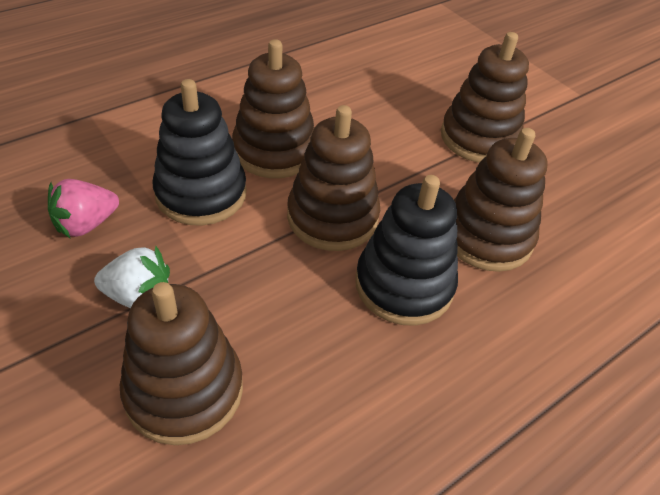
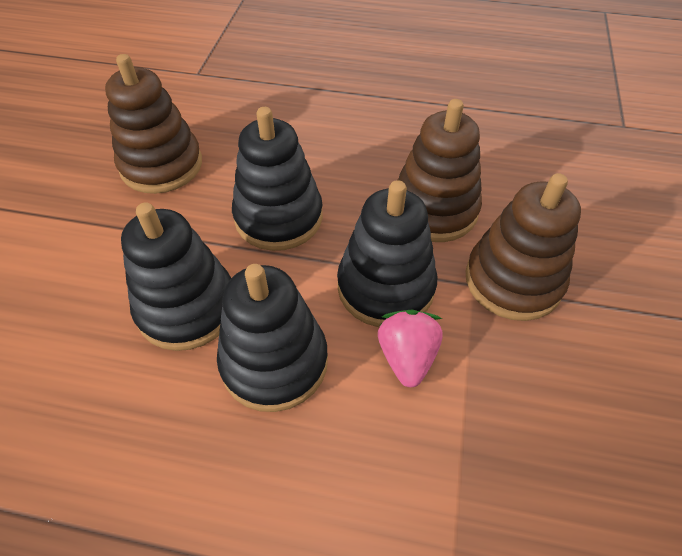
black stacking toy: 2 -> 4
brown stacking toy: 5 -> 3
white strawberry: 1 -> 0

